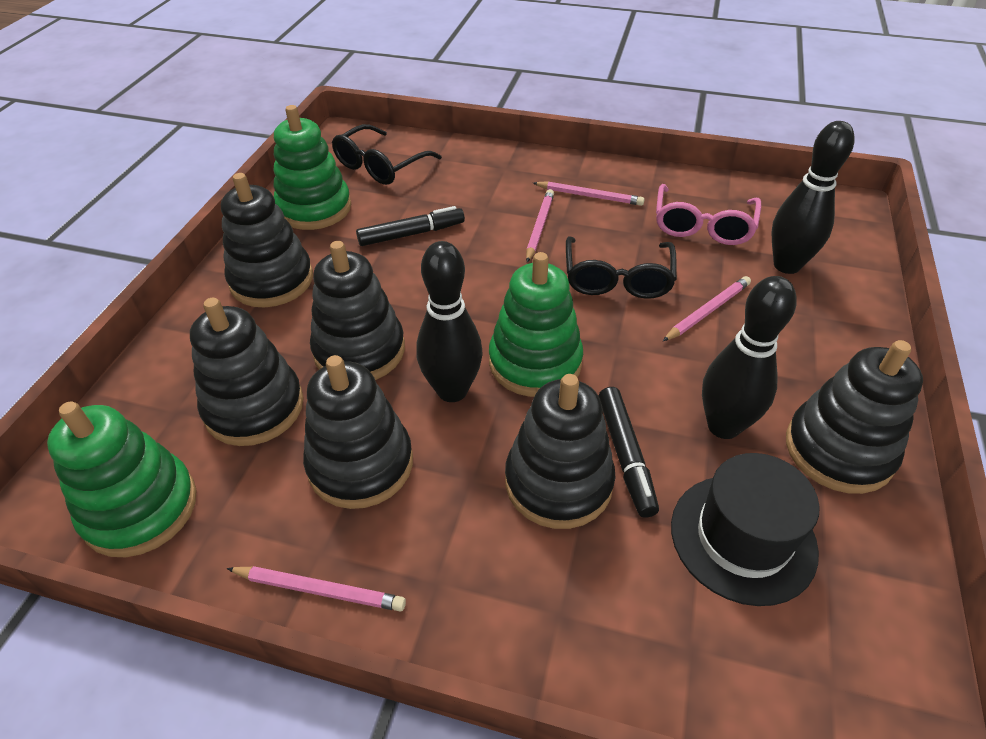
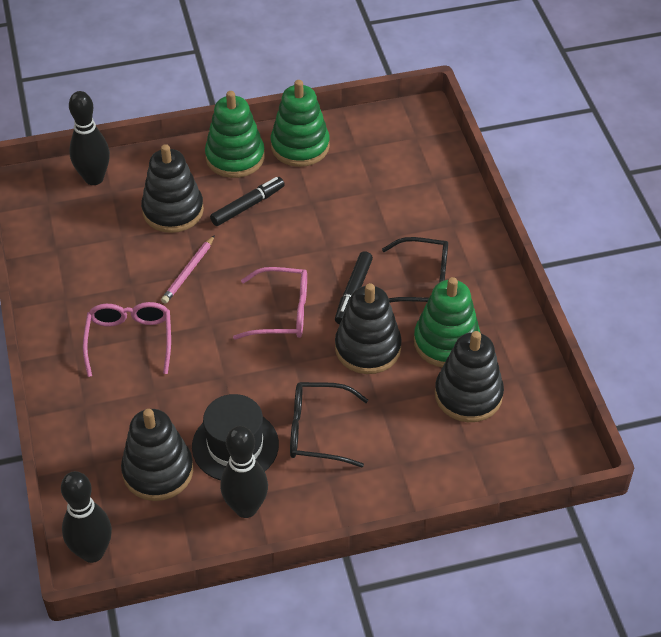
black stacking toy: 6 -> 4
pink glasses: 1 -> 2
pink pencil: 4 -> 1

